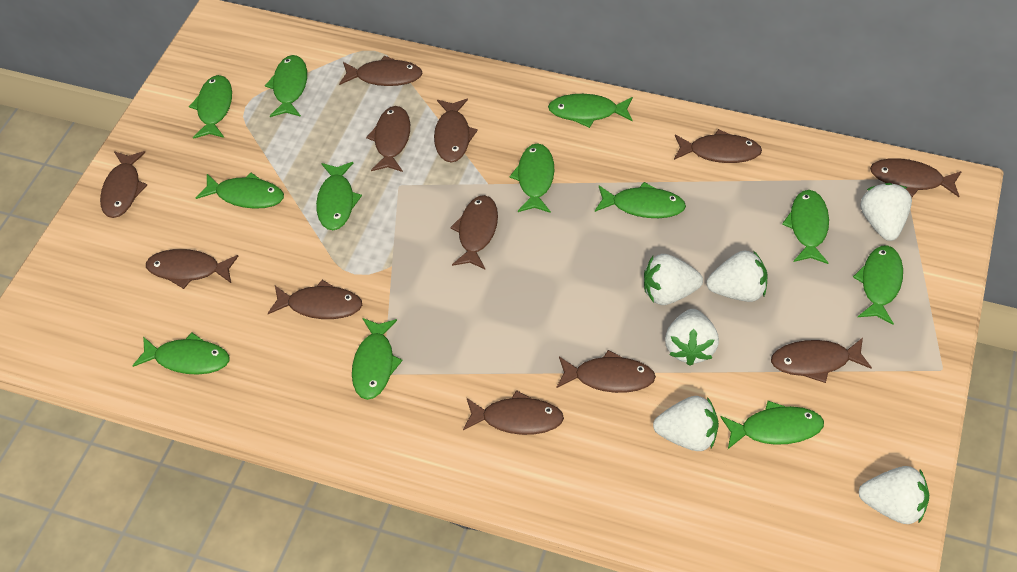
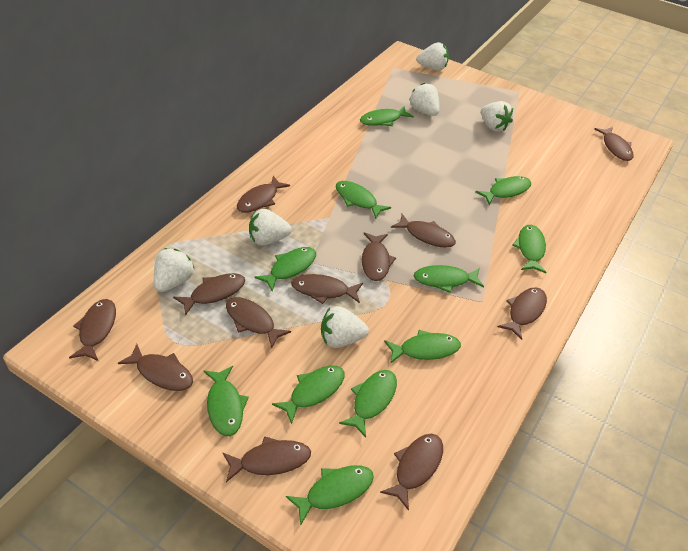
green fish: 12 -> 11

